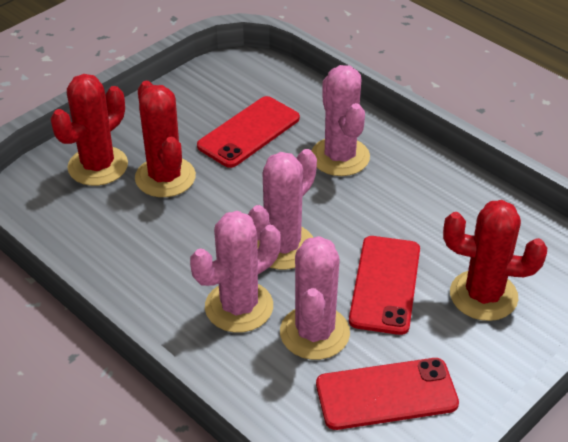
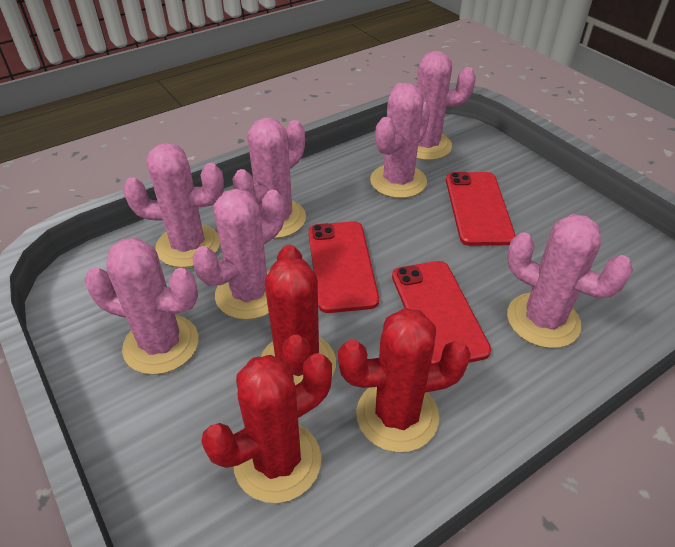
pink cactus: 4 -> 7

